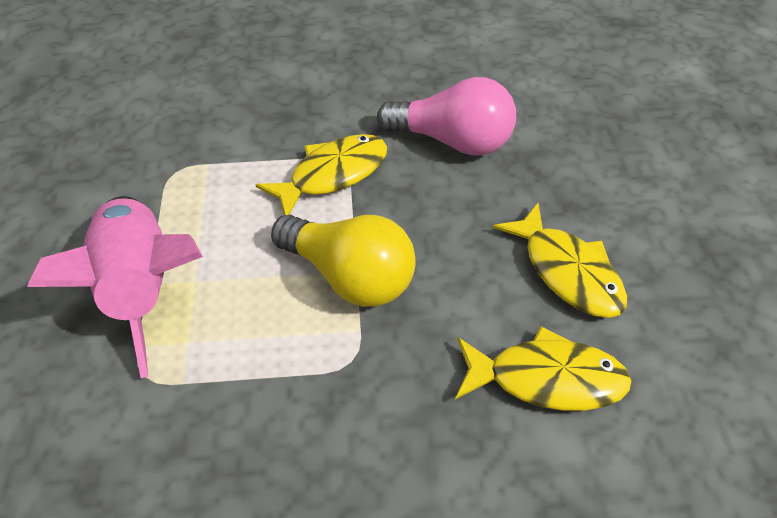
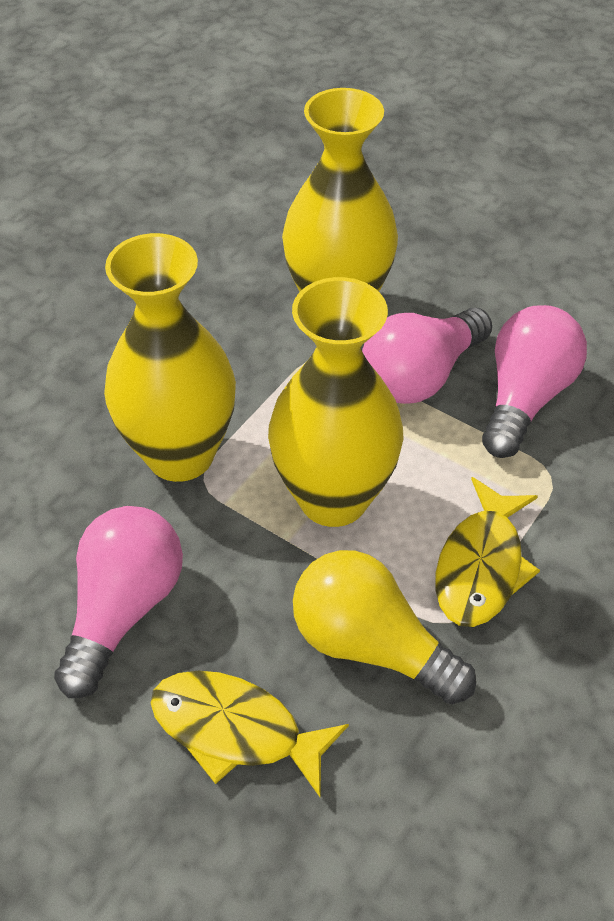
pink light bulb: 1 -> 3
pink rocket: 1 -> 0
yellow fish: 3 -> 2
yellow vase: 0 -> 3

